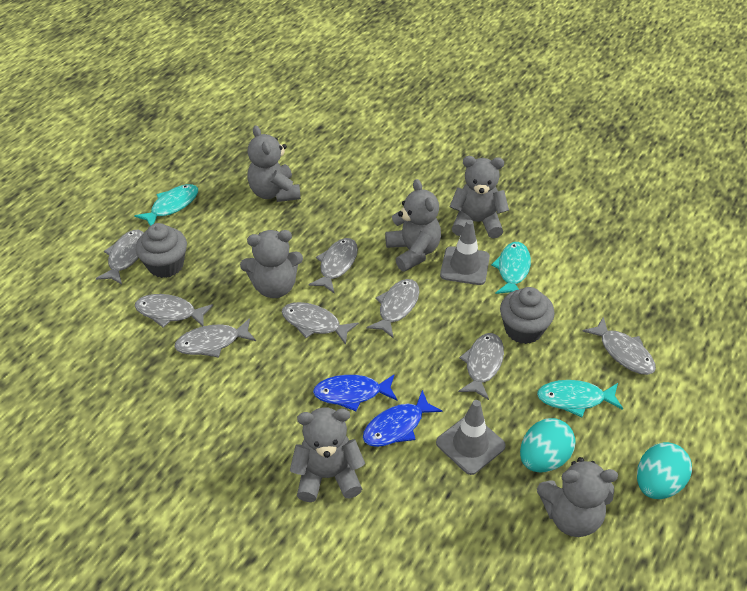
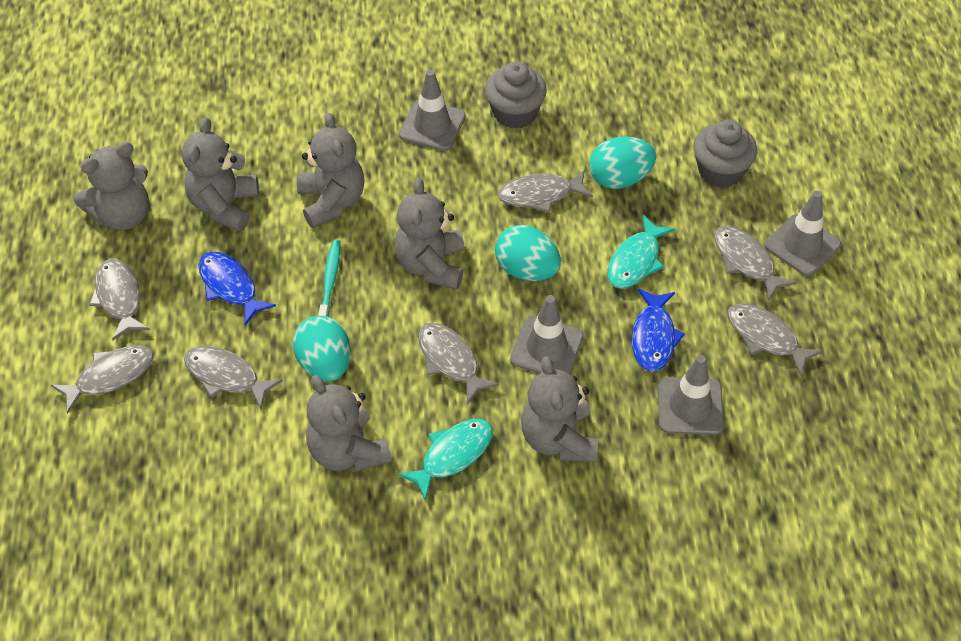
grey fish: 8 -> 7
grey traffic cone: 2 -> 4
turquoise egg: 2 -> 3
turquoise fish: 3 -> 2
turquoise toothbrush: 0 -> 1

